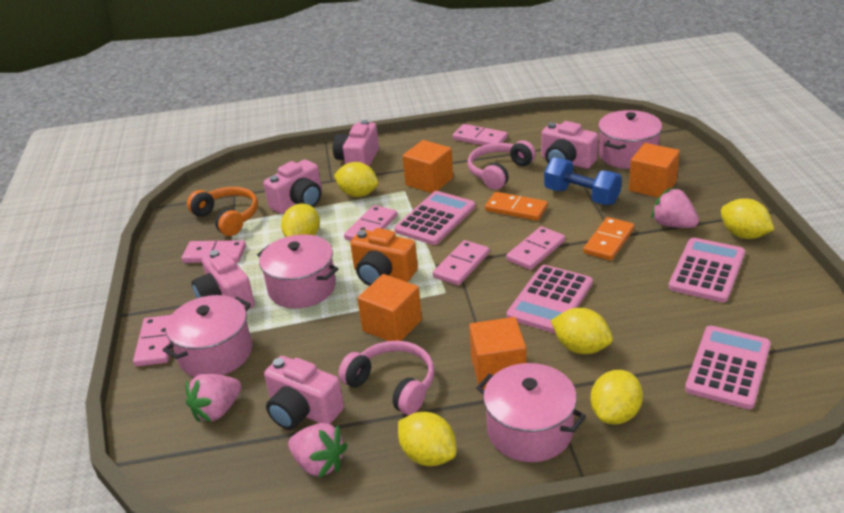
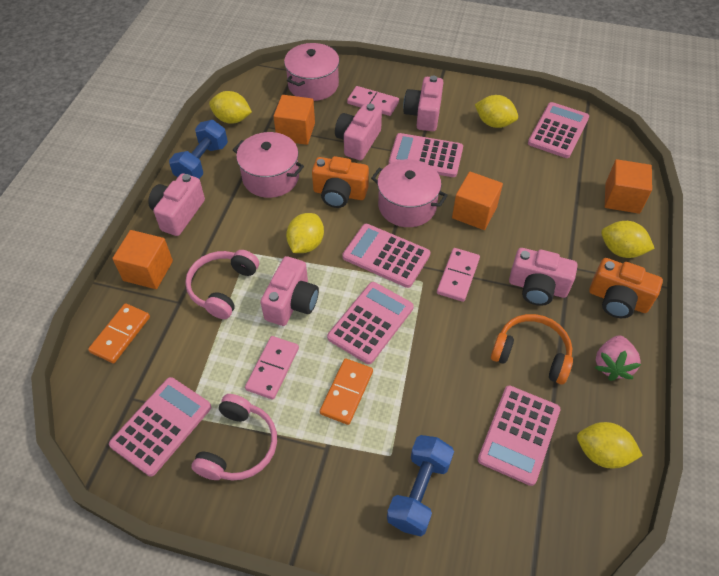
blue dumbbell: 1 -> 2
orange camera: 1 -> 2
pink calculator: 4 -> 6
pink domino: 6 -> 3
pink pot: 4 -> 3
pink strawberry: 3 -> 1
yellow lemon: 6 -> 5

